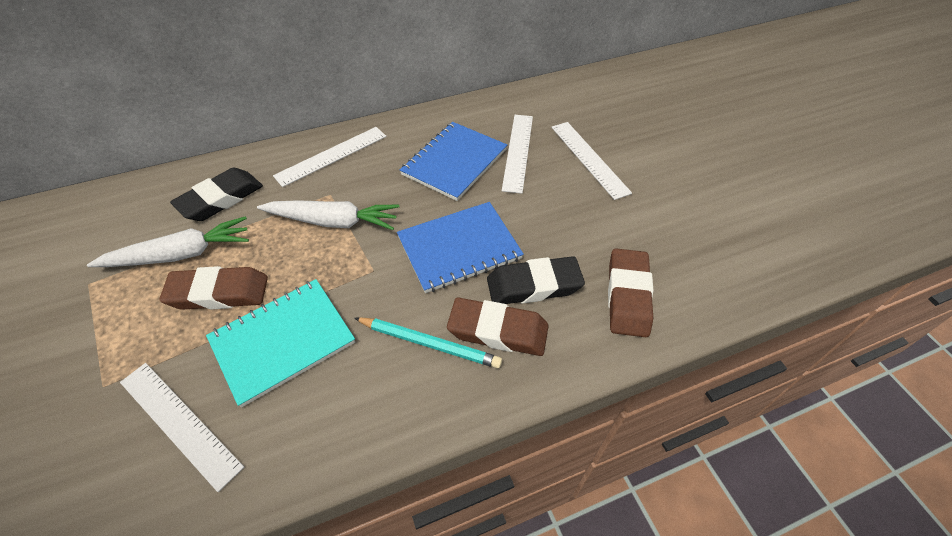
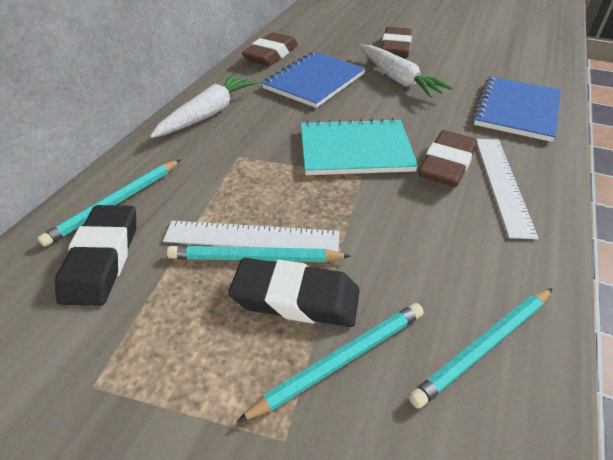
turquoise pencil: 1 -> 4
white ruler: 4 -> 2

